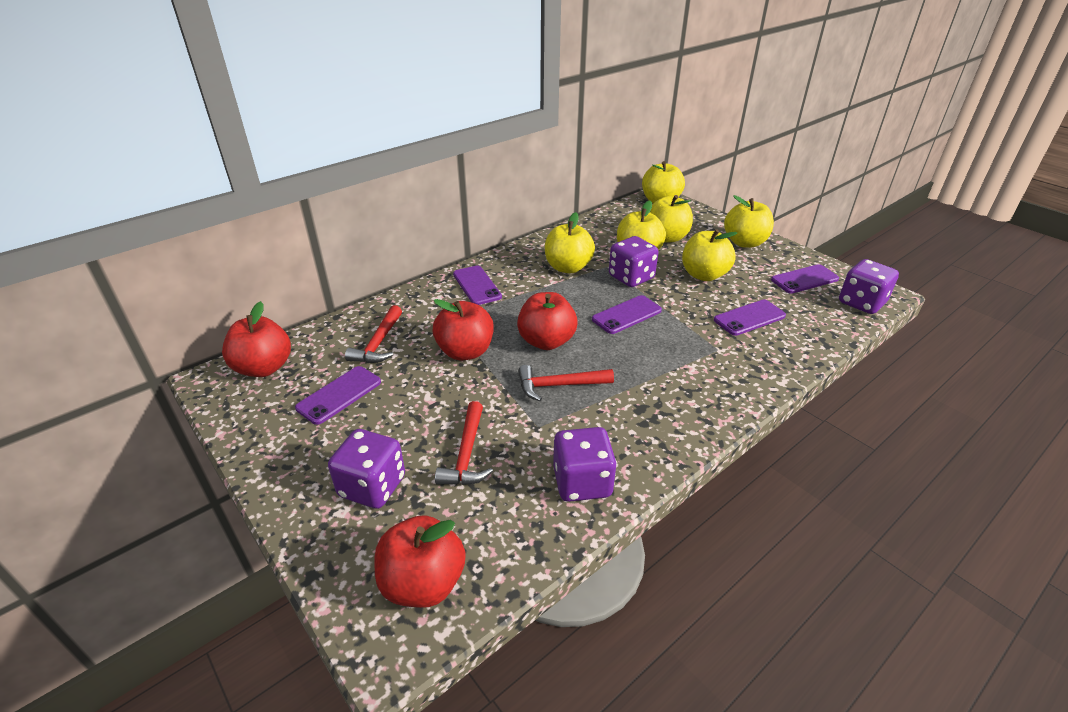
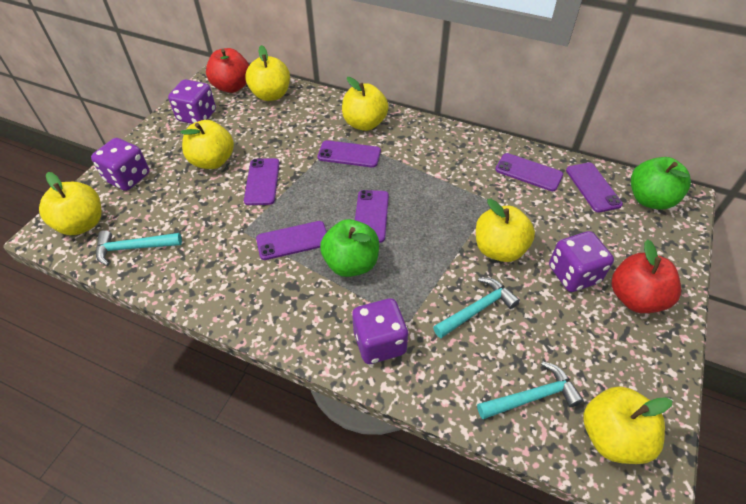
green apple: 0 -> 2
purple phone: 5 -> 6
red apple: 4 -> 2
red hammer: 3 -> 0
turquoise hammer: 0 -> 3

